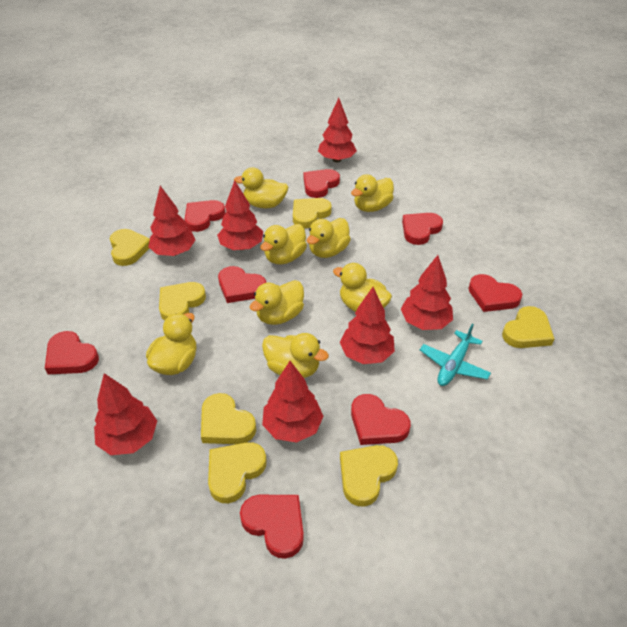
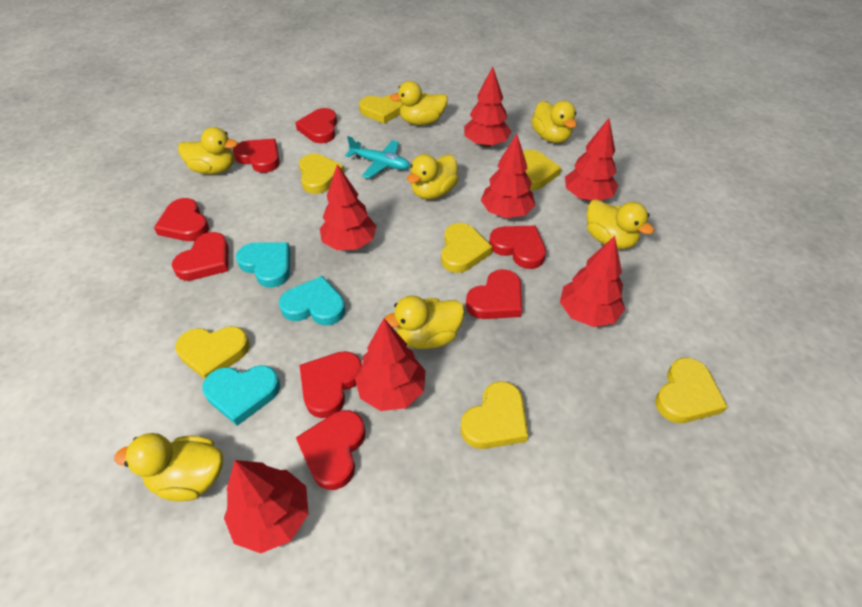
turquoise heart: 0 -> 3
yellow duck: 8 -> 7

